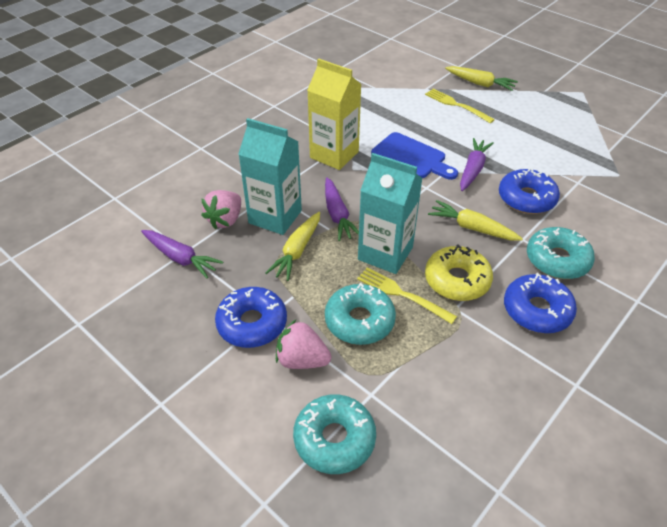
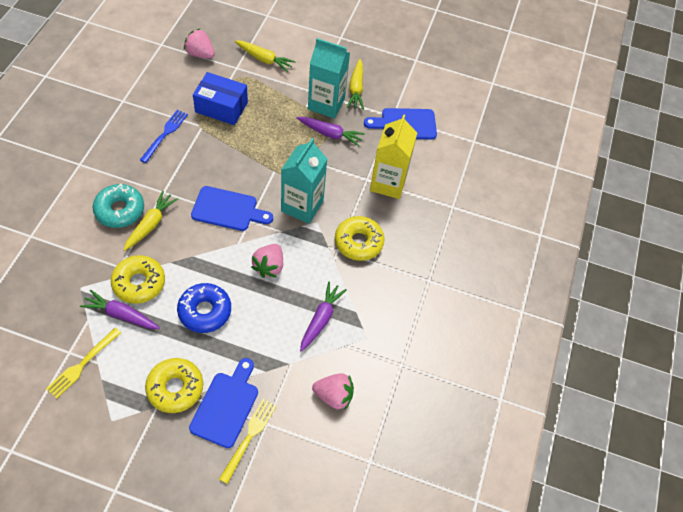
blue box: 0 -> 1
blue cutting board: 1 -> 3
blue donut: 3 -> 1
blue fork: 0 -> 1
pink strawberry: 2 -> 3
turquoise donut: 3 -> 1
yellow donut: 1 -> 3

